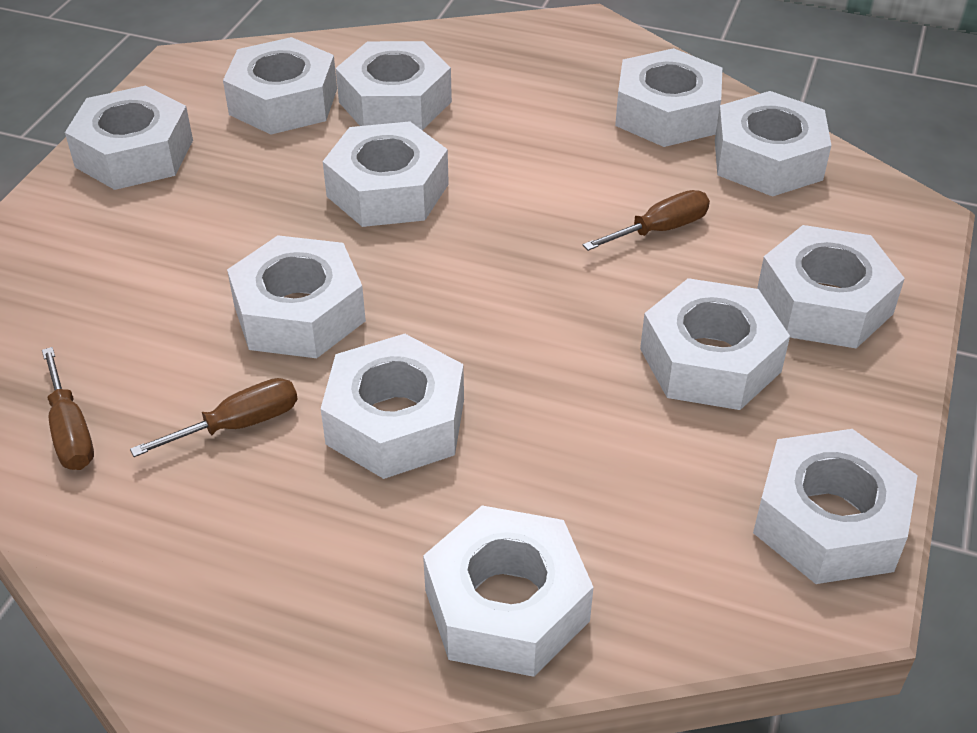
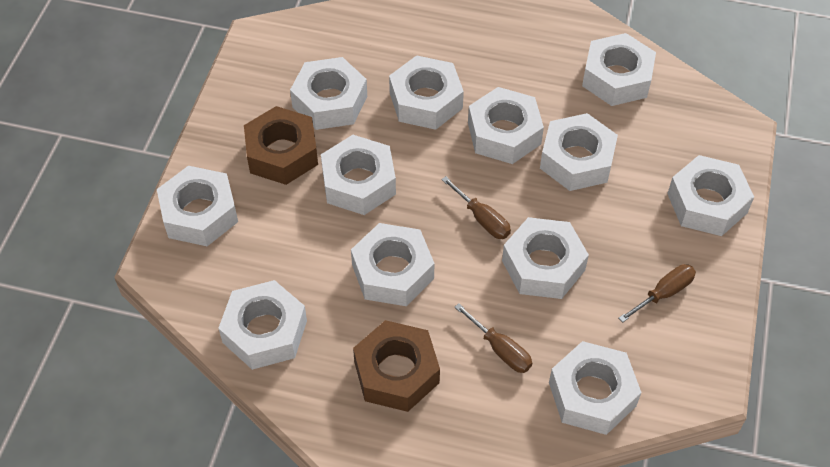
brown nut: 0 -> 2

